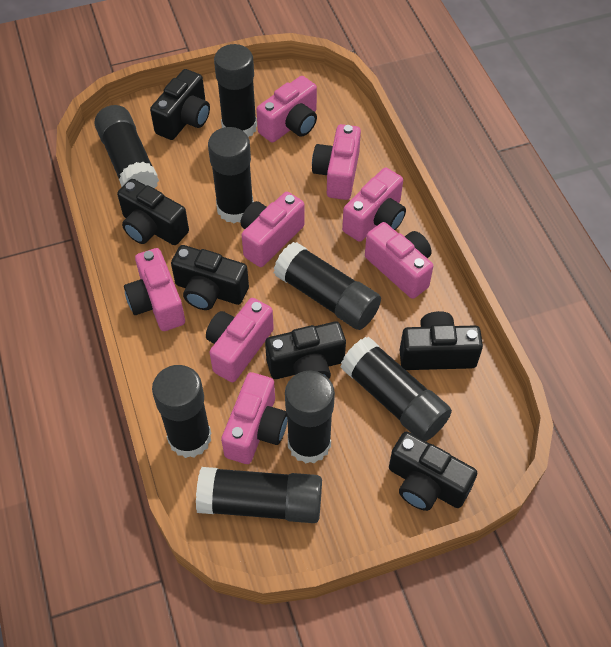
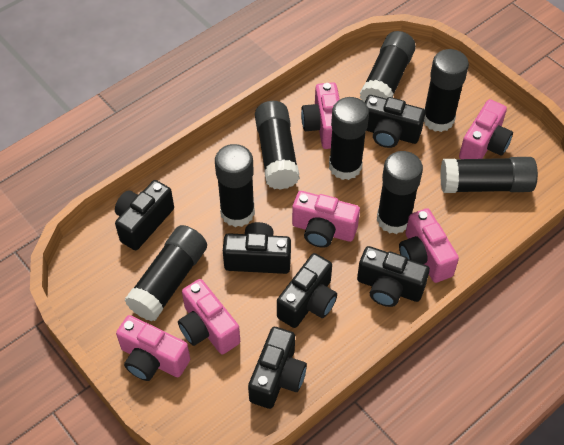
pink camera: 8 -> 6

